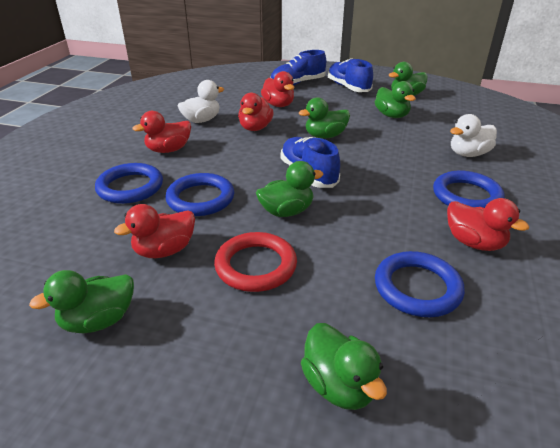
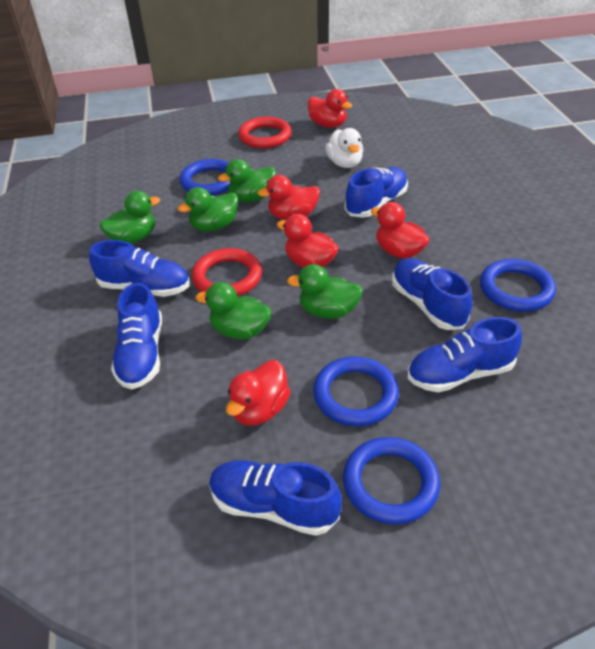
blue shoe: 3 -> 6
green duck: 6 -> 5
red ring: 1 -> 2
white duck: 2 -> 1

